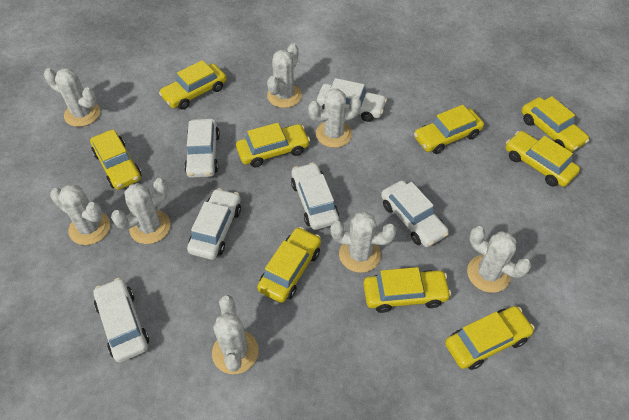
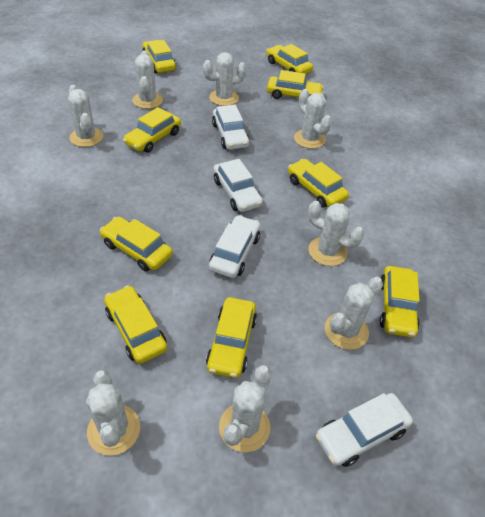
white car: 6 -> 4

